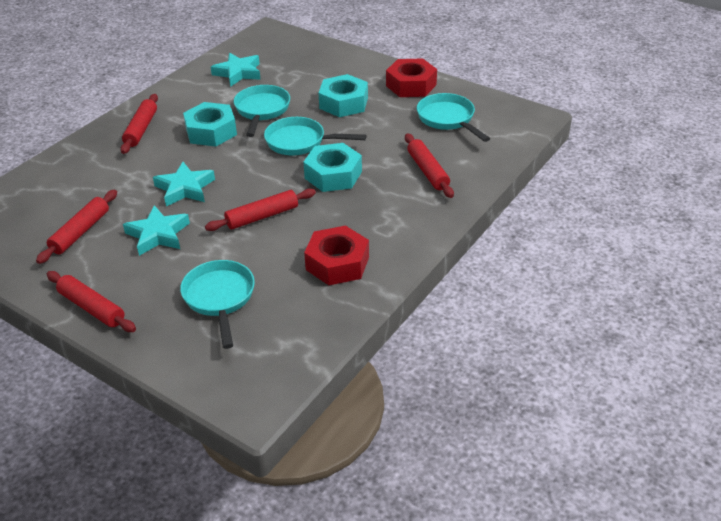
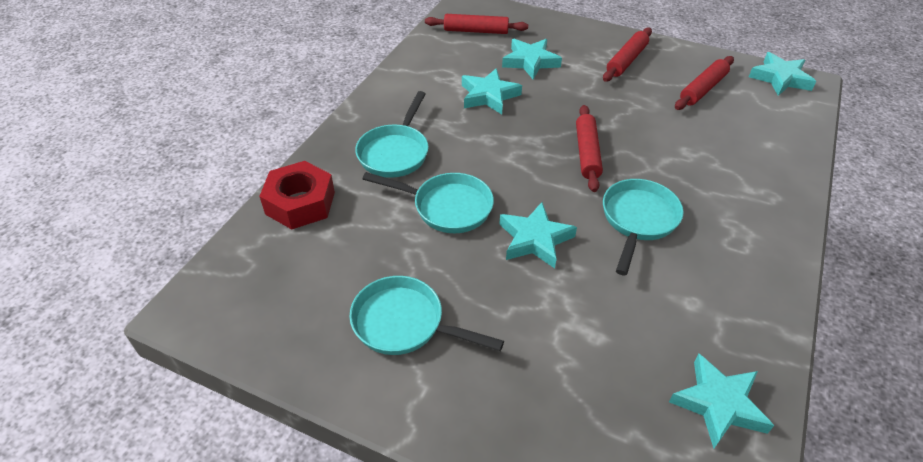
red nut: 2 -> 1
red rolling pin: 5 -> 4
turquoise nut: 3 -> 0
turquoise star: 3 -> 5

